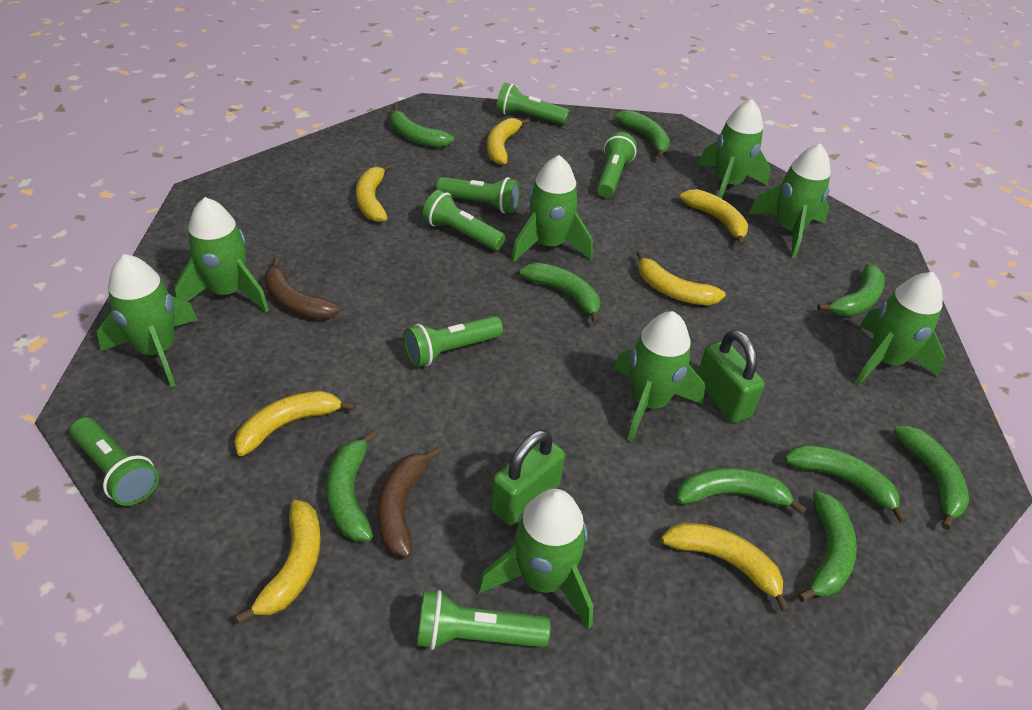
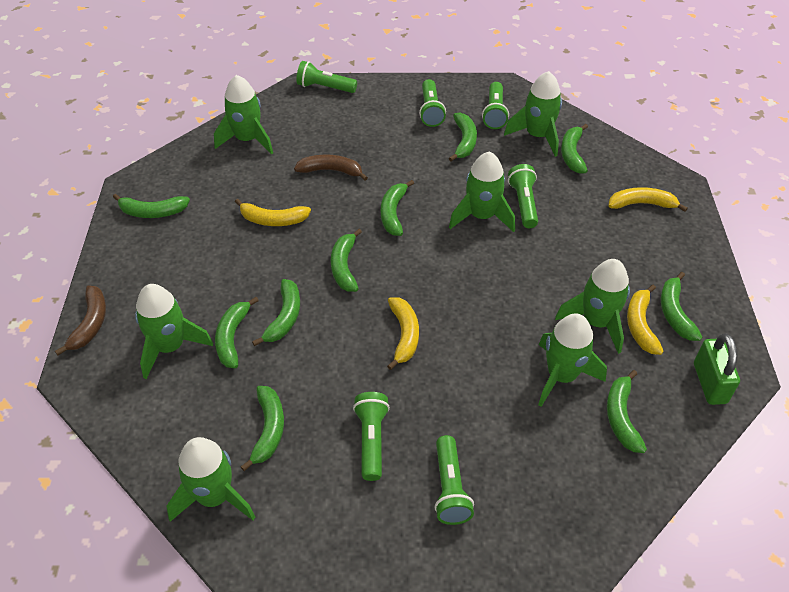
green banana: 9 -> 10
green flashlight: 7 -> 6
green padlock: 2 -> 1
green rocket: 8 -> 7
yellow banana: 7 -> 4

